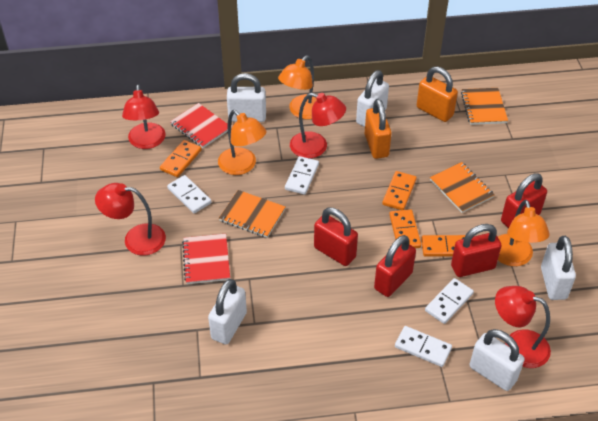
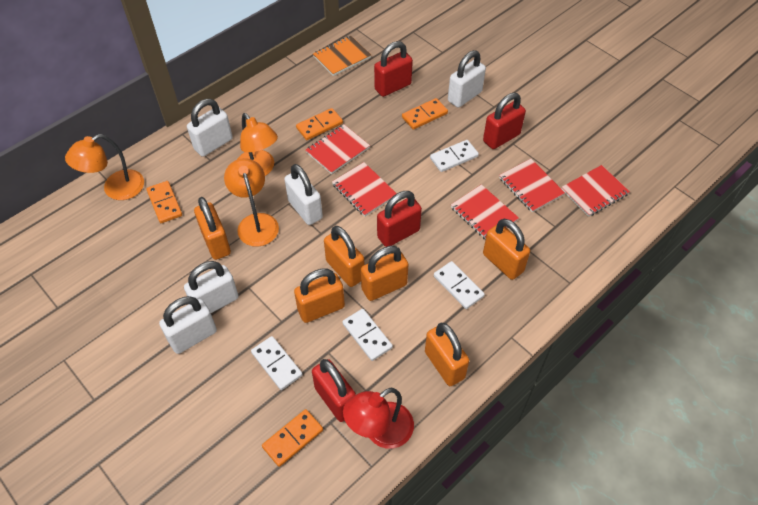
orange notebook: 3 -> 1
orange padlock: 2 -> 6
red lamp: 4 -> 1
red notebook: 2 -> 5

